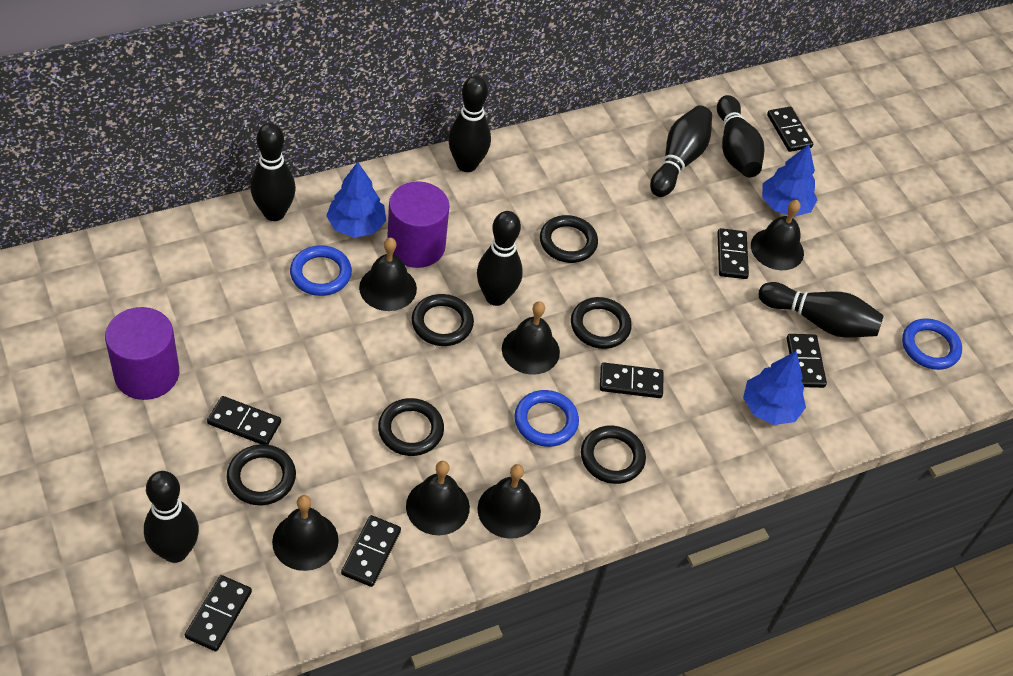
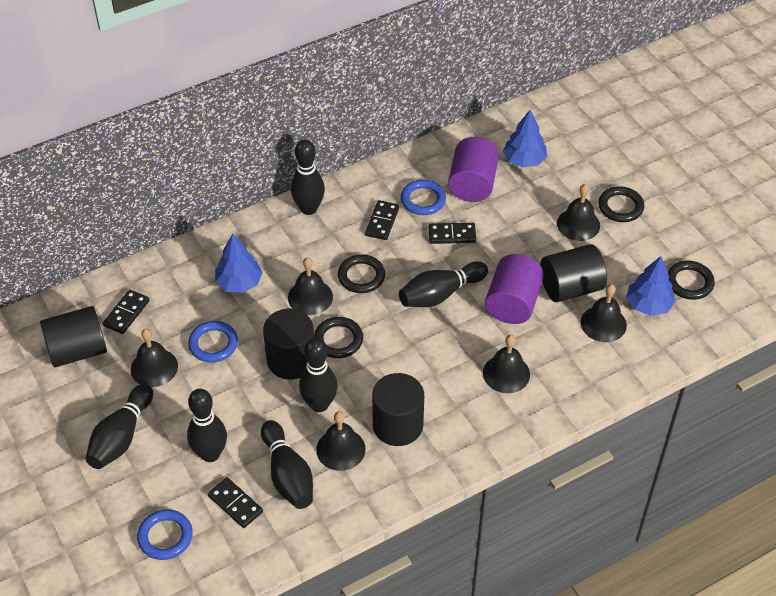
black bowling pin: 7 -> 6
black cylinder: 0 -> 4
black domino: 7 -> 4
black ring: 6 -> 4

